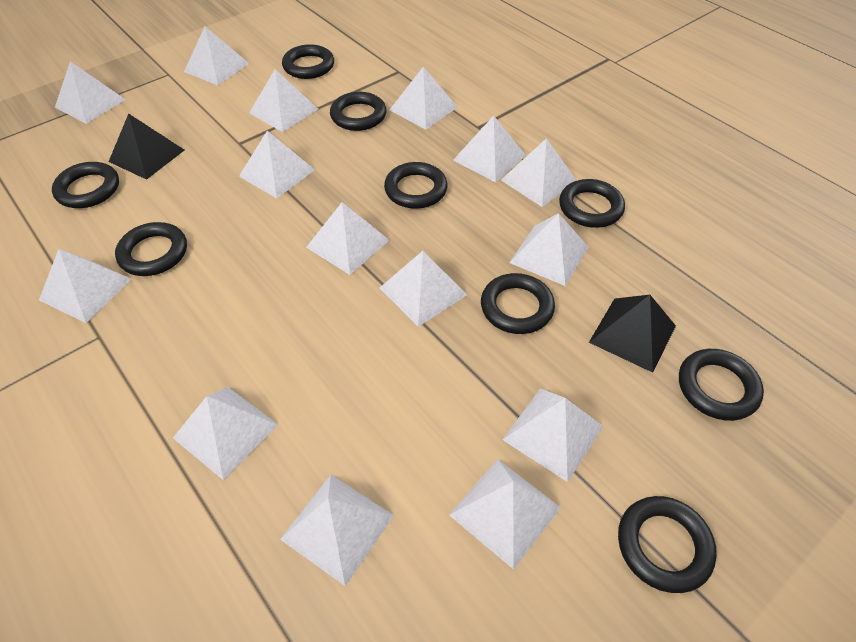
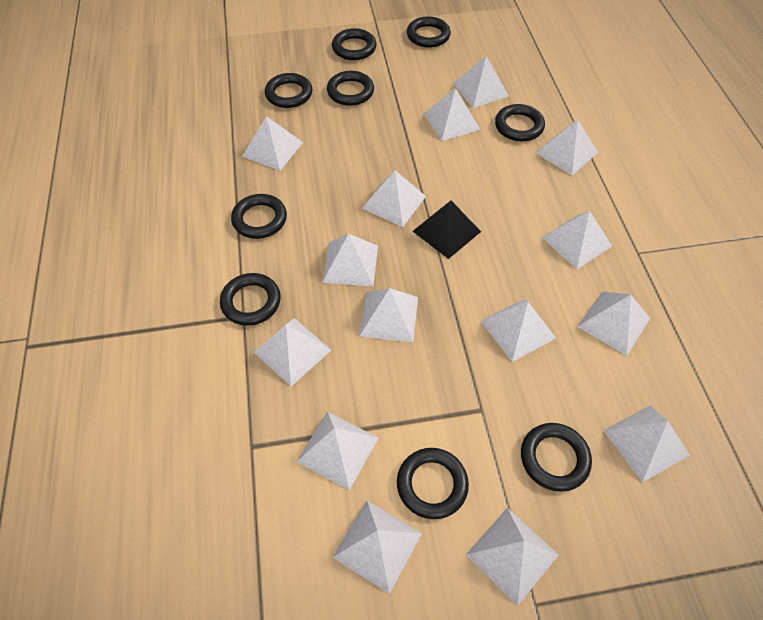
black pyramid: 2 -> 1

